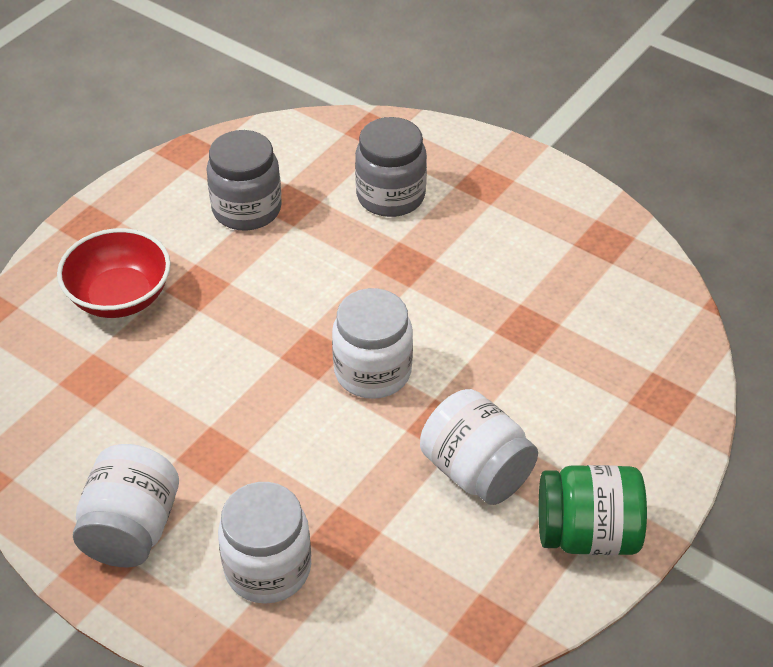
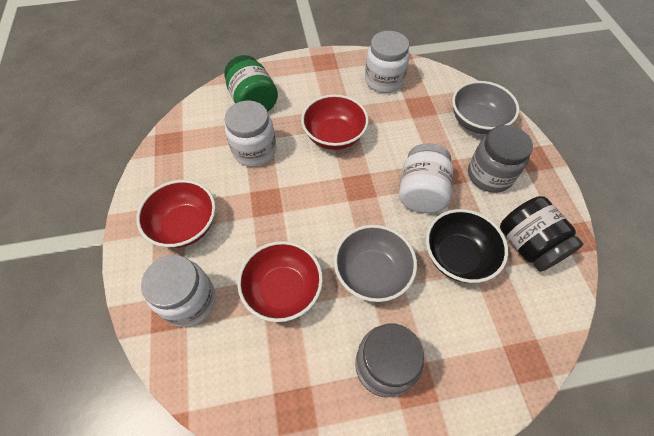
black bowl: 0 -> 1
black jar: 0 -> 1
grey bowl: 0 -> 2
red bowl: 1 -> 3

